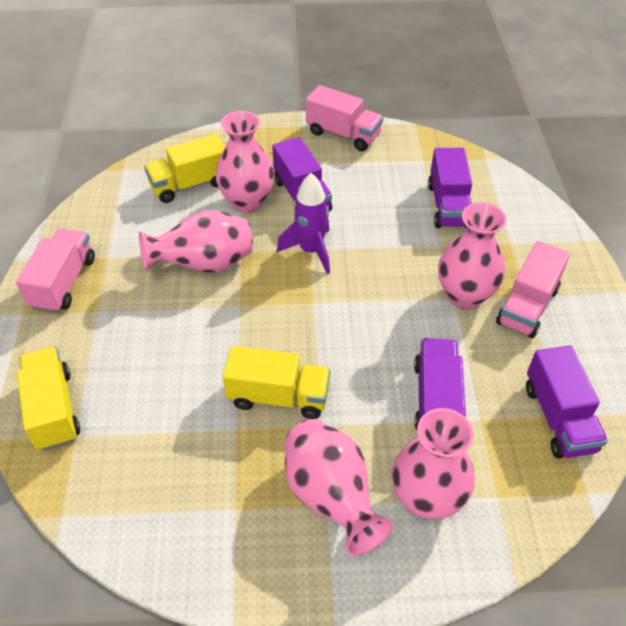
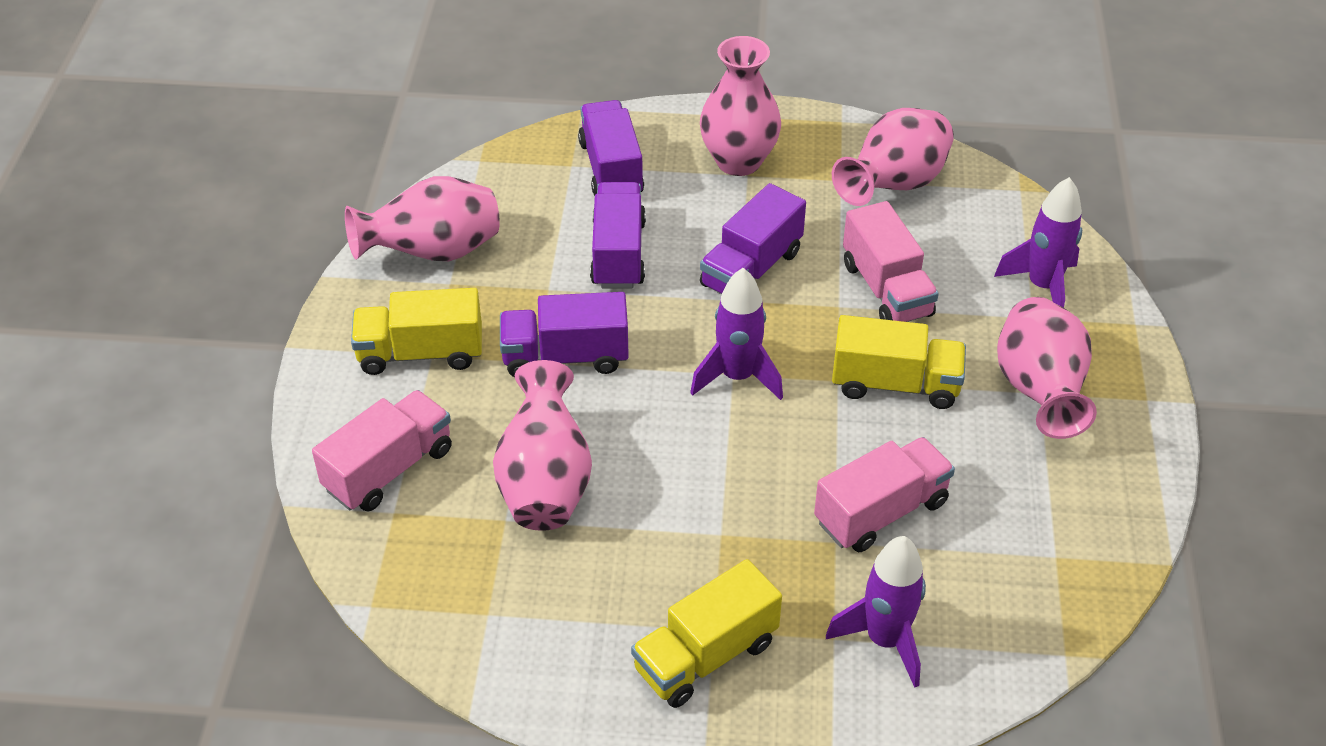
purple rocket: 1 -> 3

